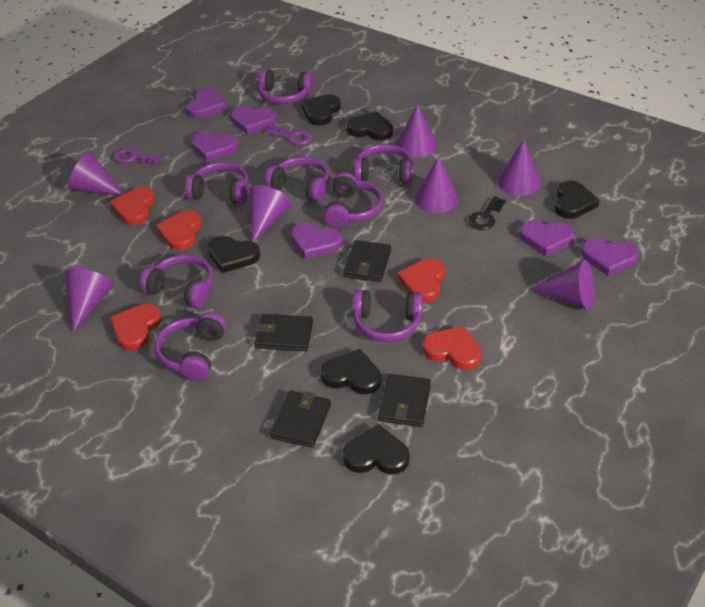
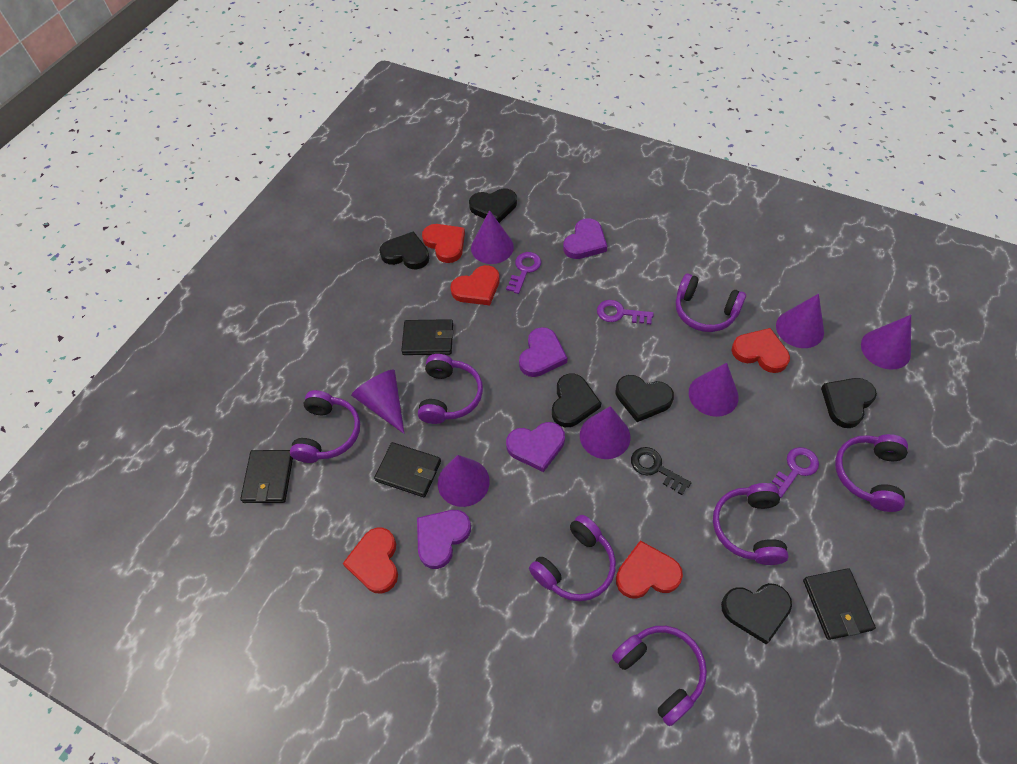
purple headphones: 8 -> 7
purple heart: 6 -> 4
purple key: 2 -> 3

